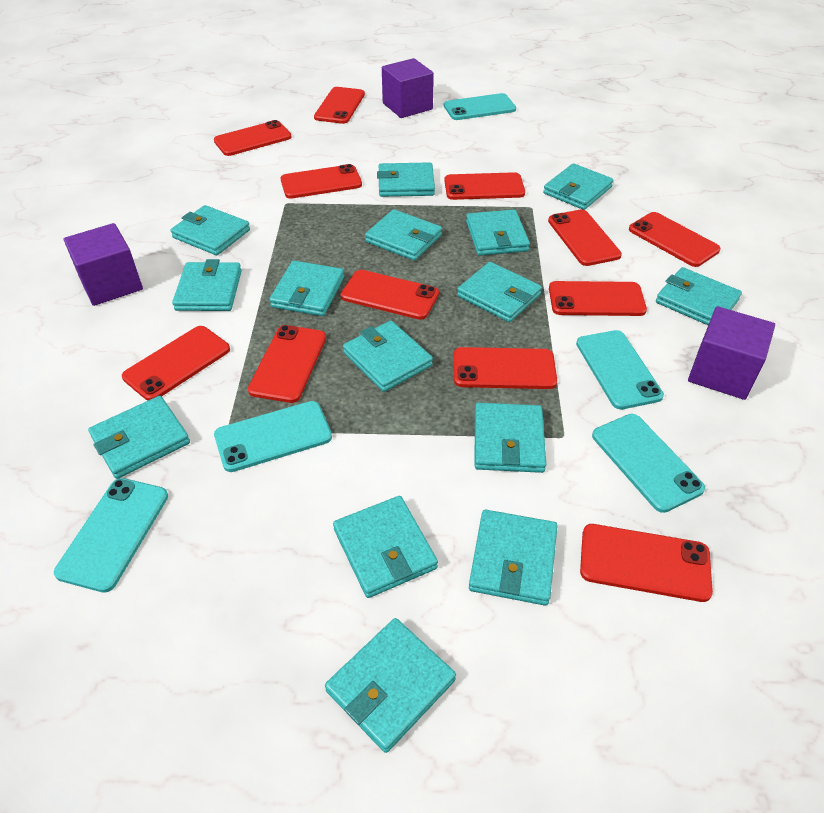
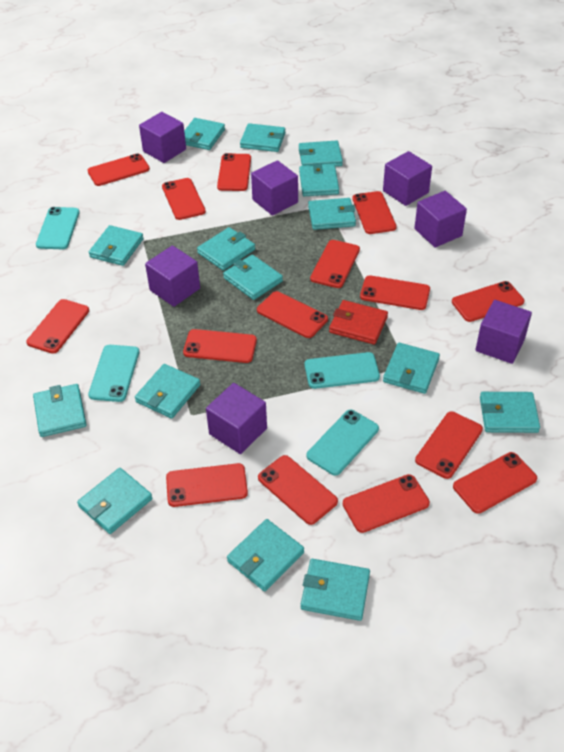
purple cube: 3 -> 7
red phone: 12 -> 15
red wallet: 0 -> 1
turquoise phone: 5 -> 4

